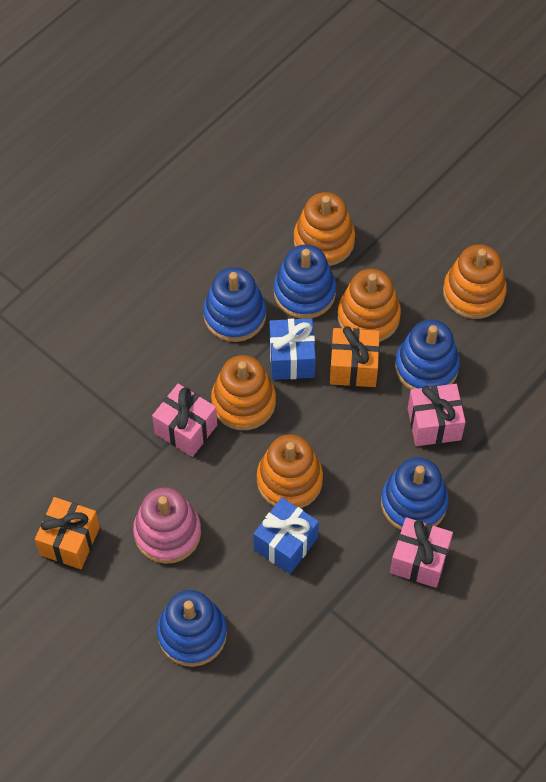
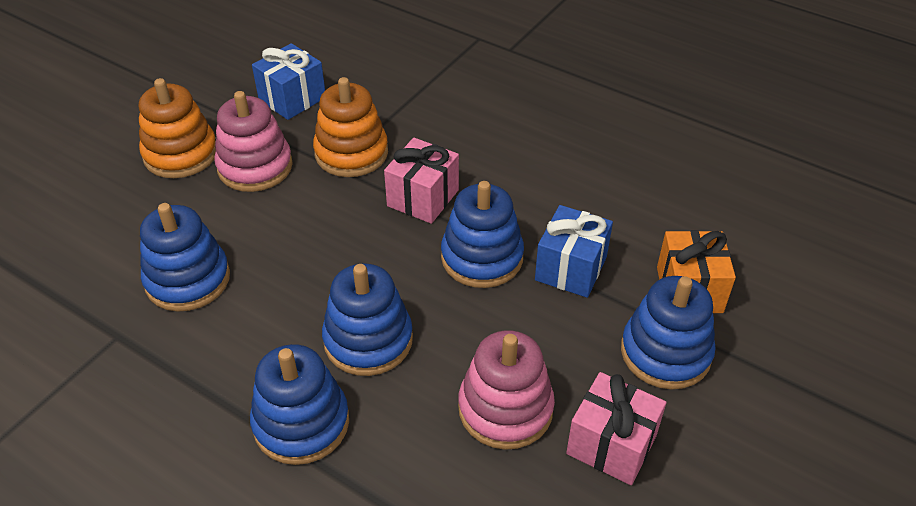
orange gift: 2 -> 1
orange stacking toy: 5 -> 2
pink gift: 3 -> 2
pink stacking toy: 1 -> 2

